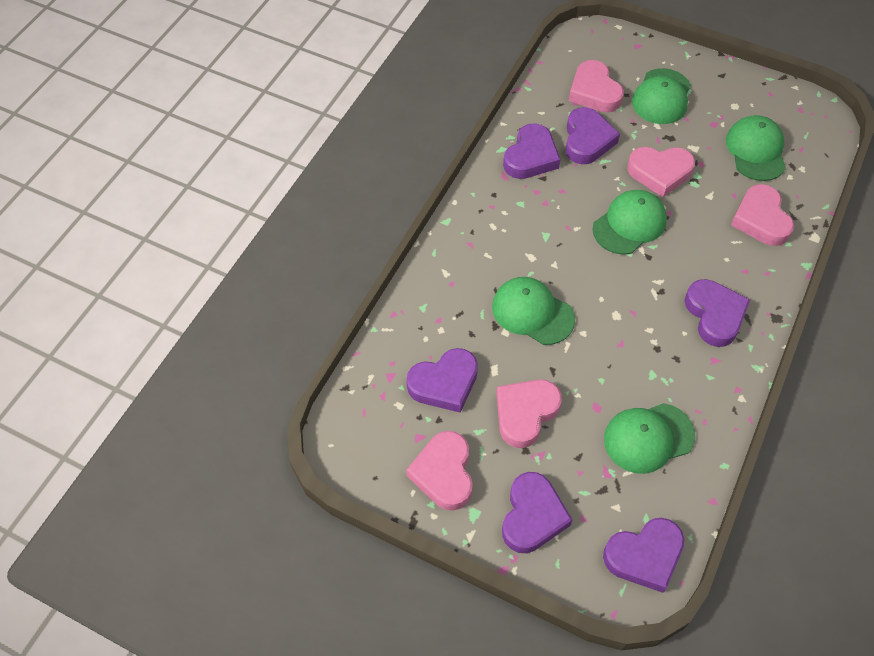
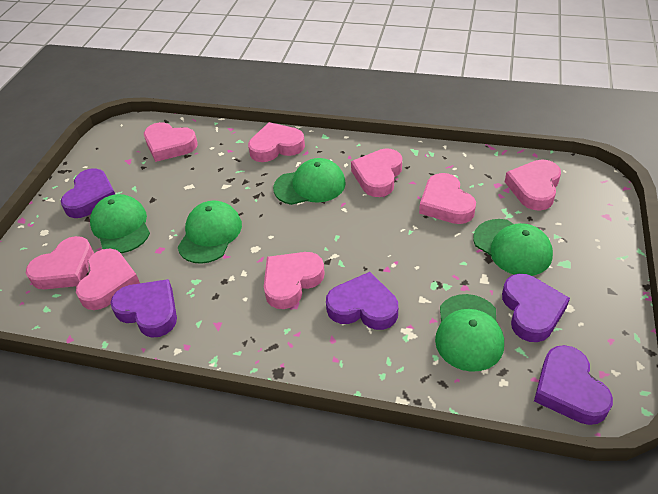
pink heart: 5 -> 8
purple heart: 6 -> 5

